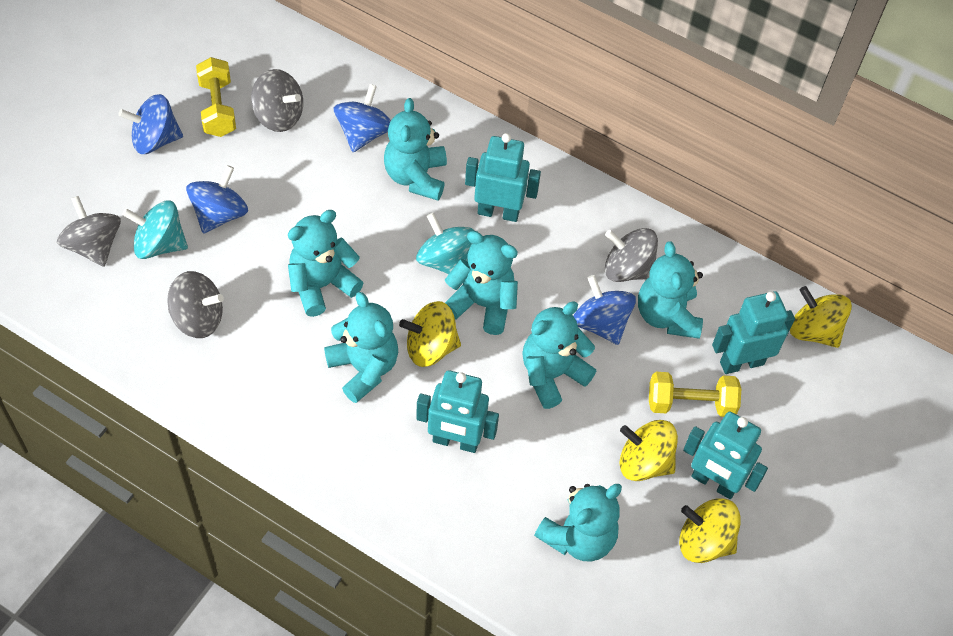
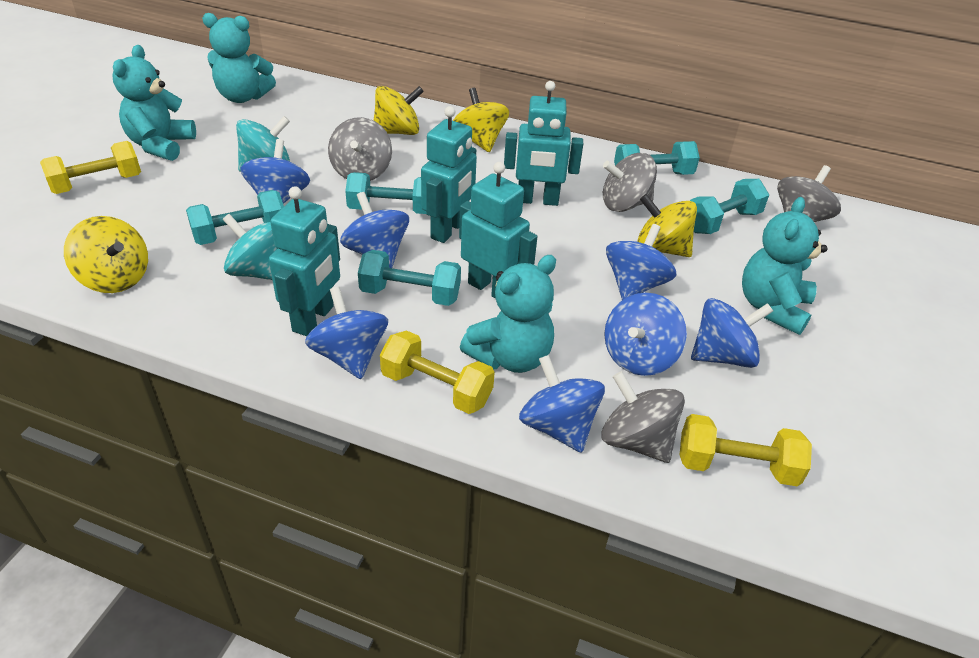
blue spinning top: 4 -> 7
turquoise dumbbell: 0 -> 5
turquoise teddy bear: 7 -> 4
yellow dumbbell: 2 -> 3

